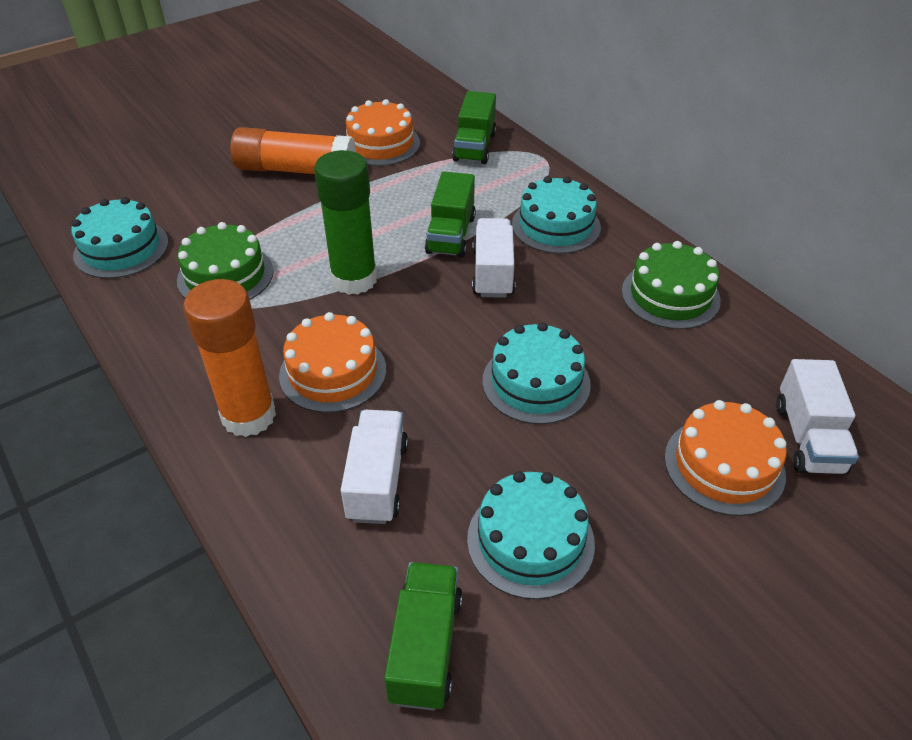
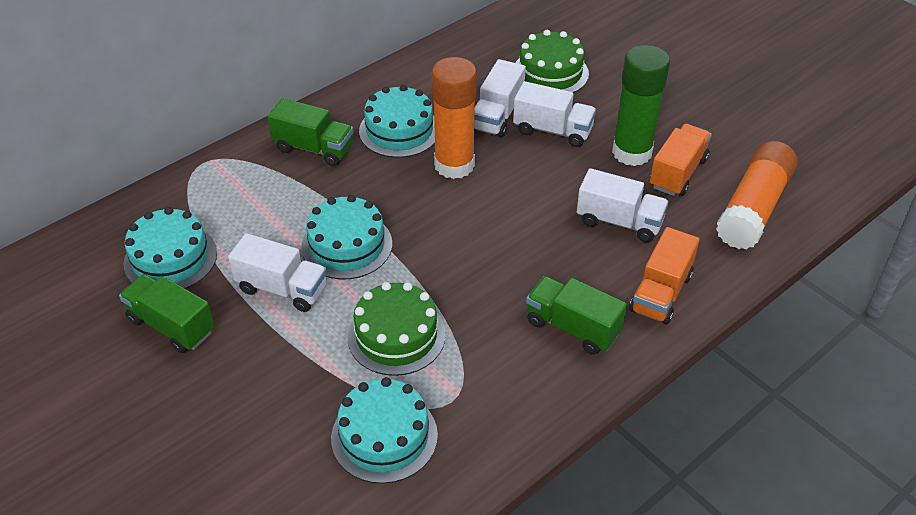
orange cake: 3 -> 0
orange truck: 0 -> 2
white truck: 3 -> 4

